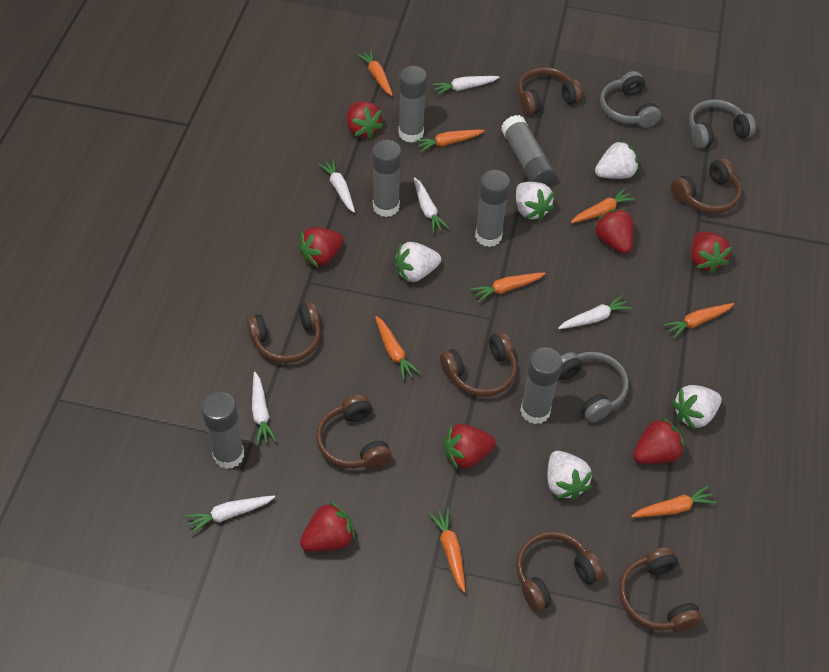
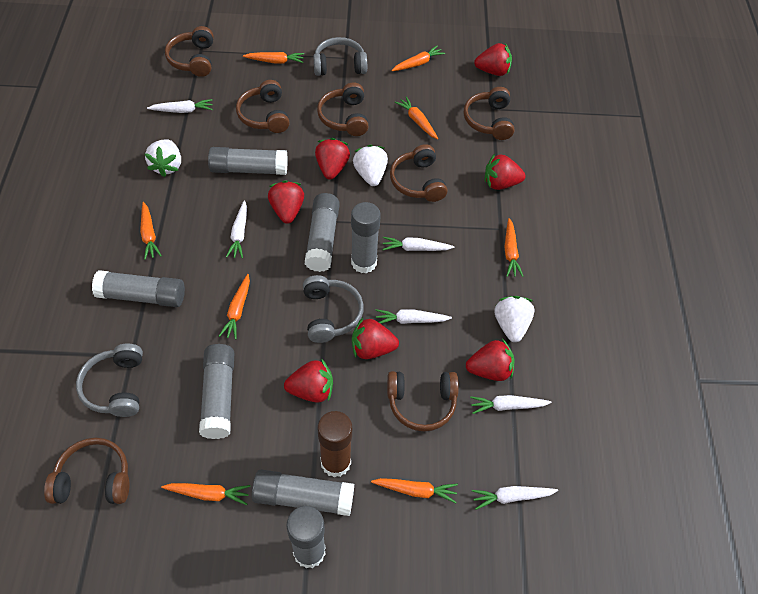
brown glue stick: 0 -> 1
grey glue stick: 6 -> 7
white strawberry: 5 -> 3

